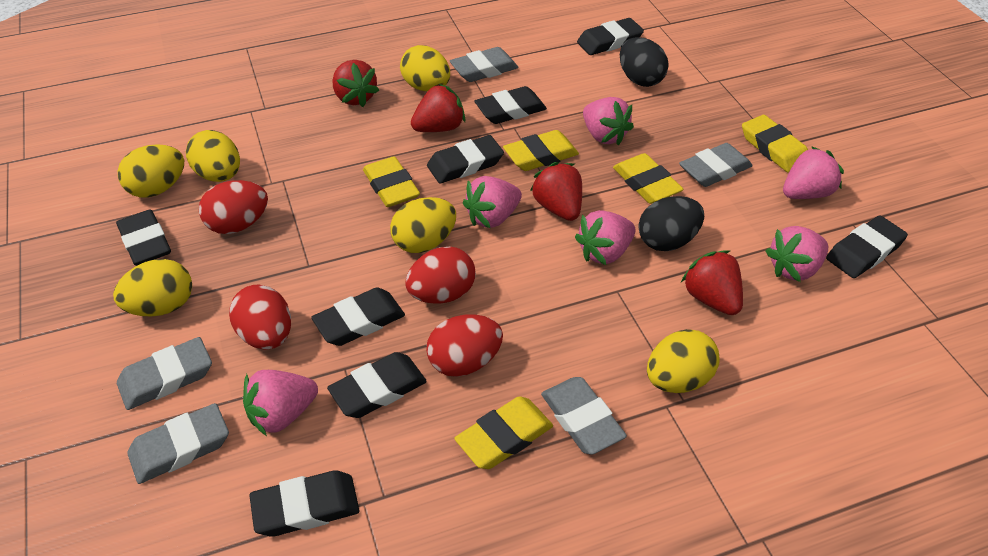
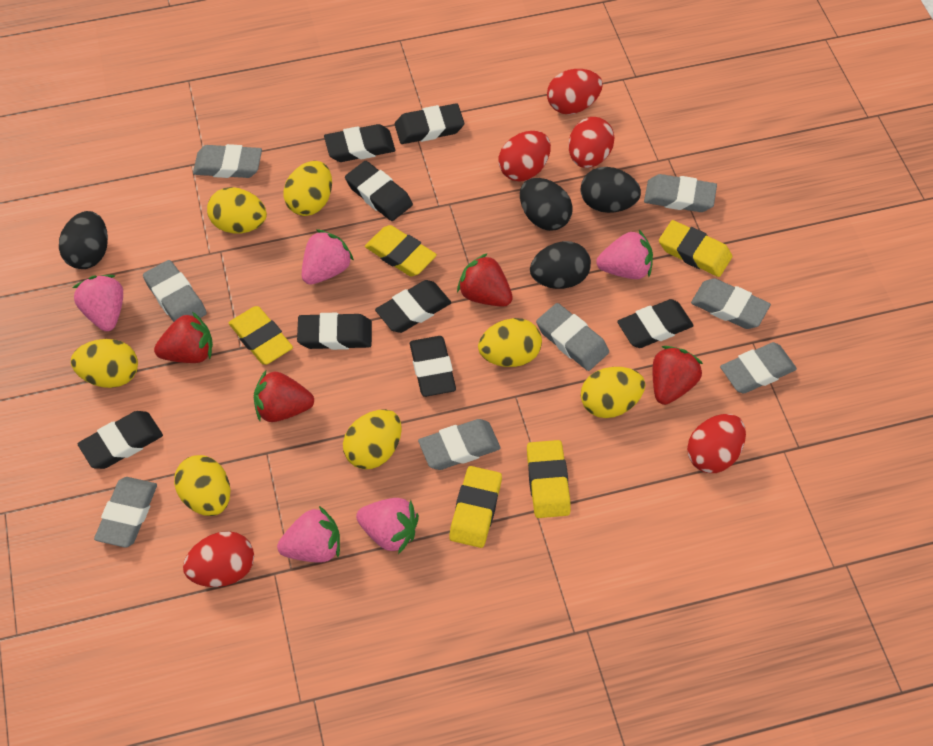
black egg: 2 -> 4
grey eraser: 5 -> 8
pink strawberry: 6 -> 5
red egg: 4 -> 5
yellow egg: 6 -> 7

